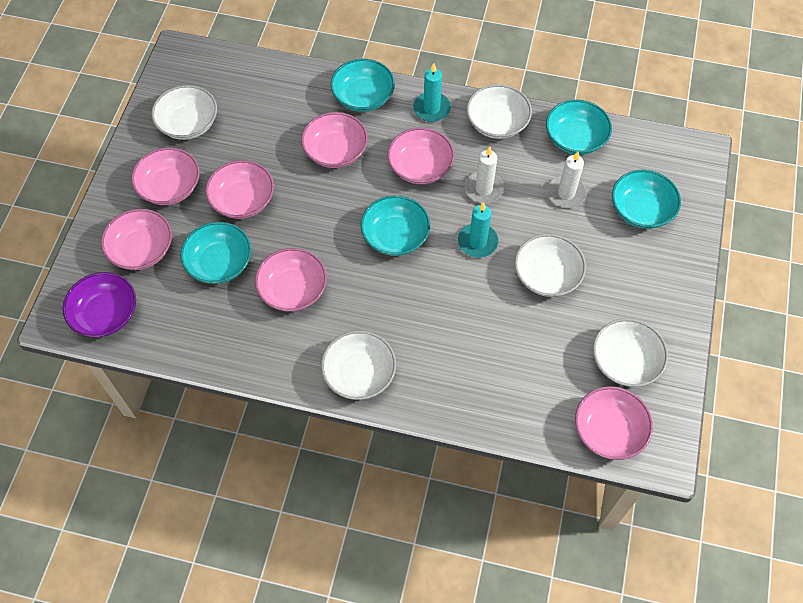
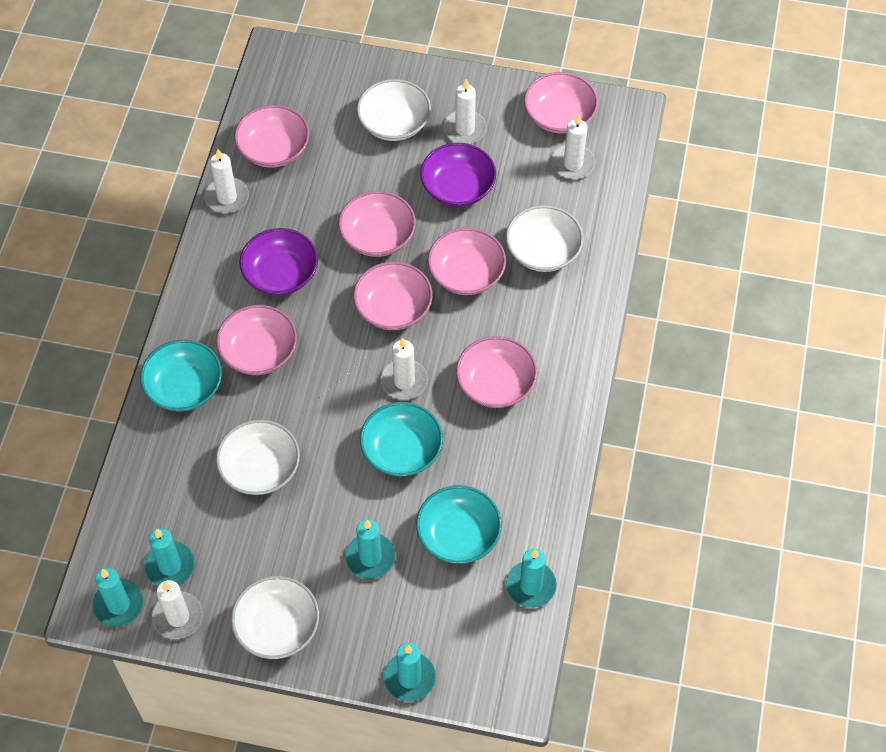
purple bowl: 1 -> 2
turquoise bowl: 5 -> 3
turquoise candle: 2 -> 5
white bowl: 5 -> 4
white candle: 2 -> 5

